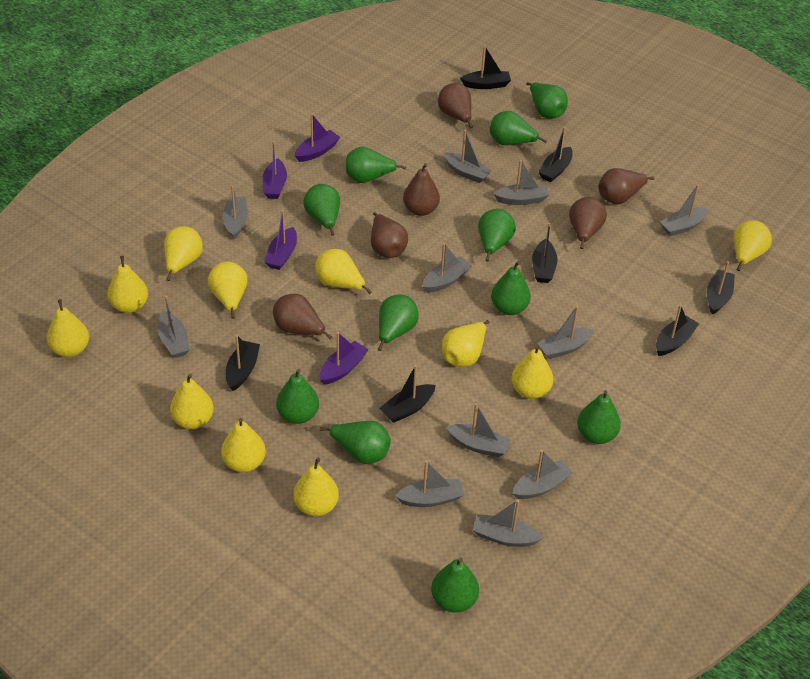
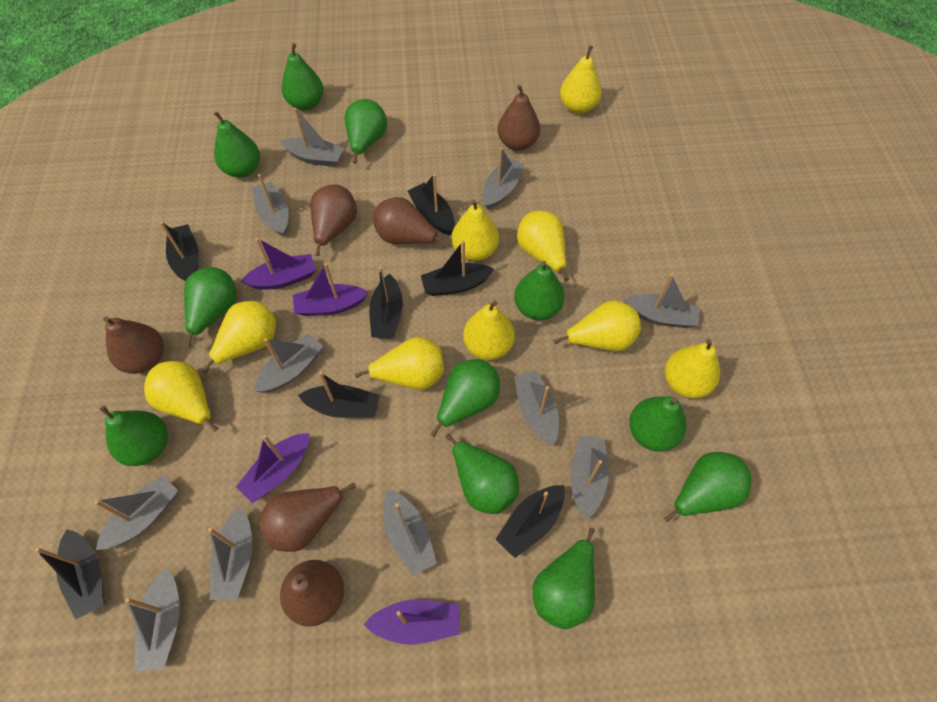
yellow pear: 11 -> 9

